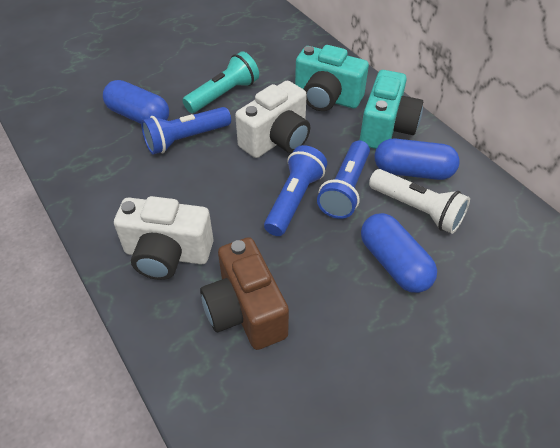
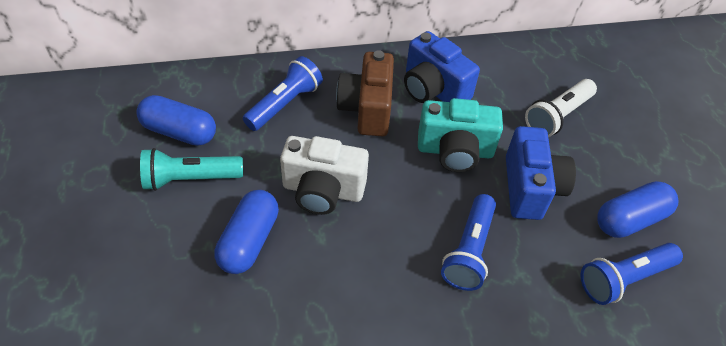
blue camera: 0 -> 2
turquoise camera: 2 -> 1
white camera: 2 -> 1

